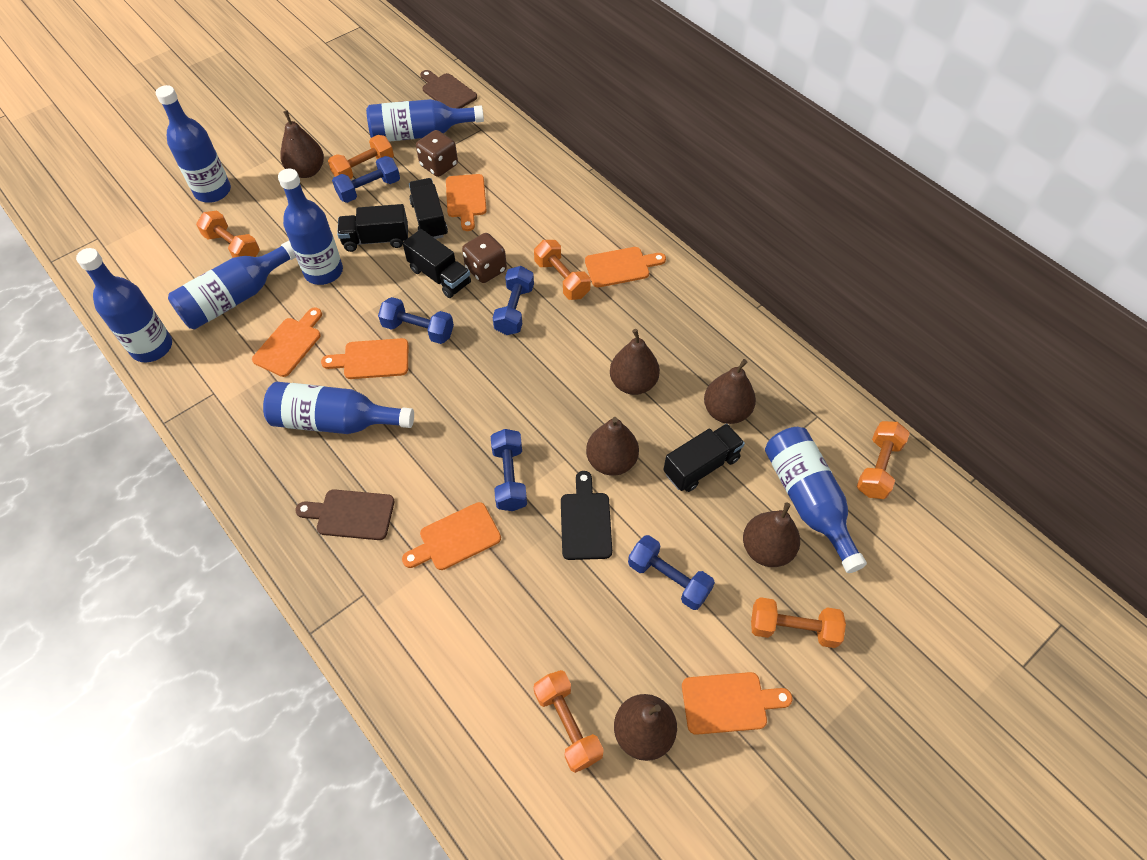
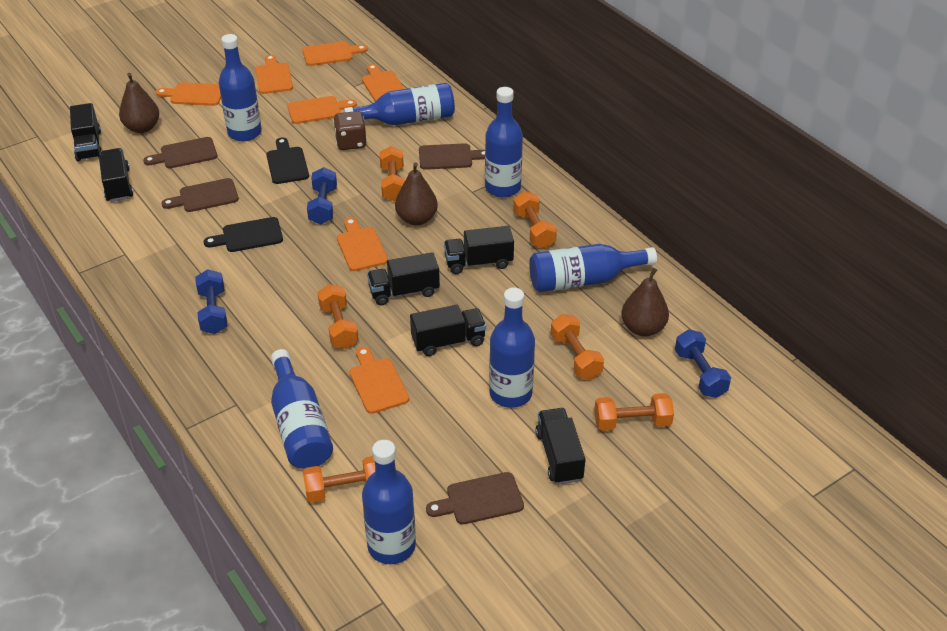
black cutting board: 1 -> 2
black truck: 4 -> 6
blue dumbbell: 5 -> 3
brown cutting board: 2 -> 4
brown dice: 2 -> 1
brown pear: 6 -> 3
orange cutting board: 6 -> 7

